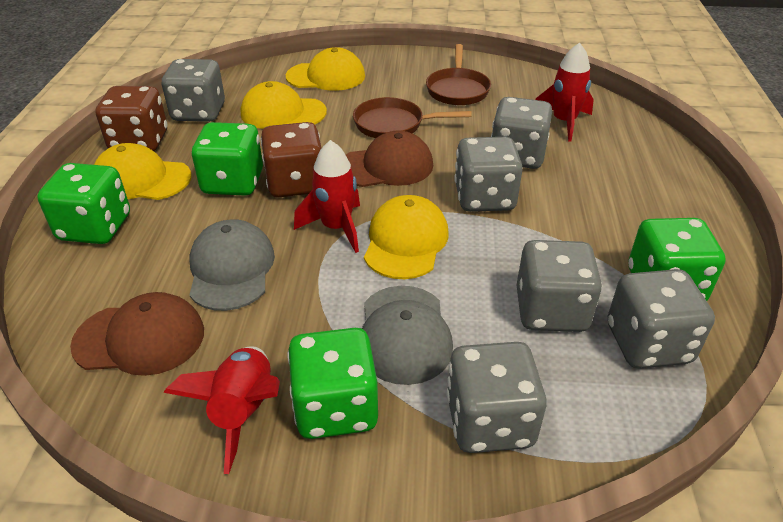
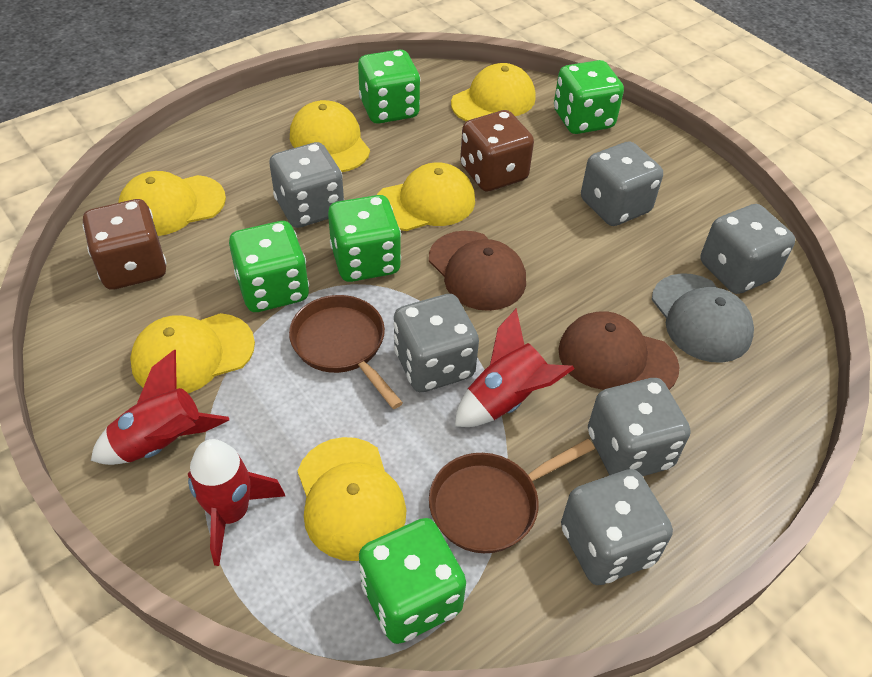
green dice: 4 -> 5
grey cap: 2 -> 1
yellow cap: 4 -> 6

